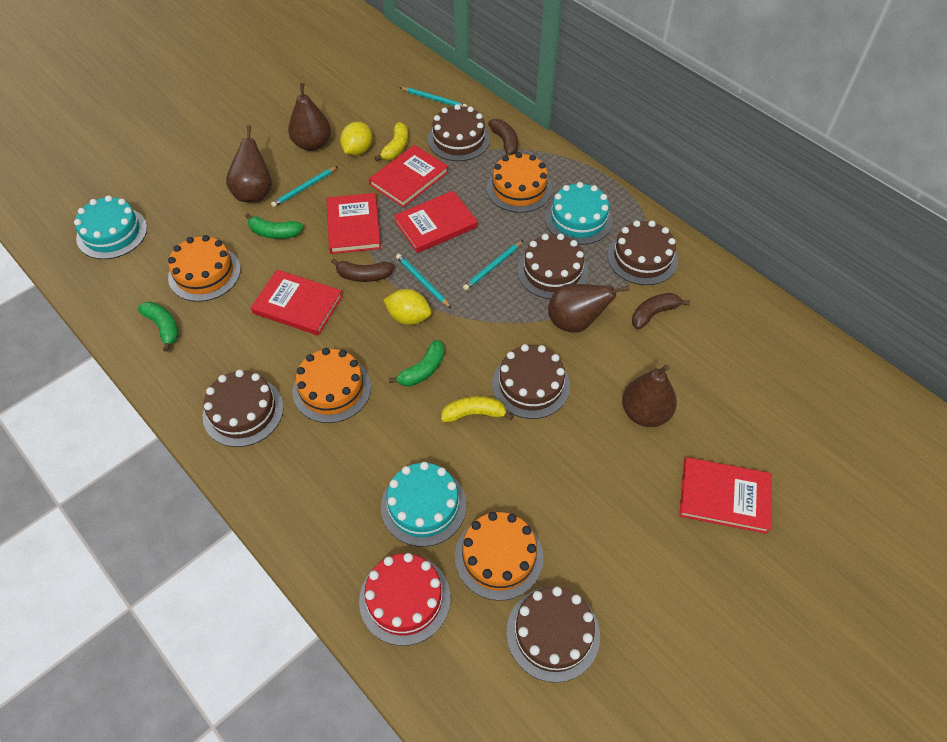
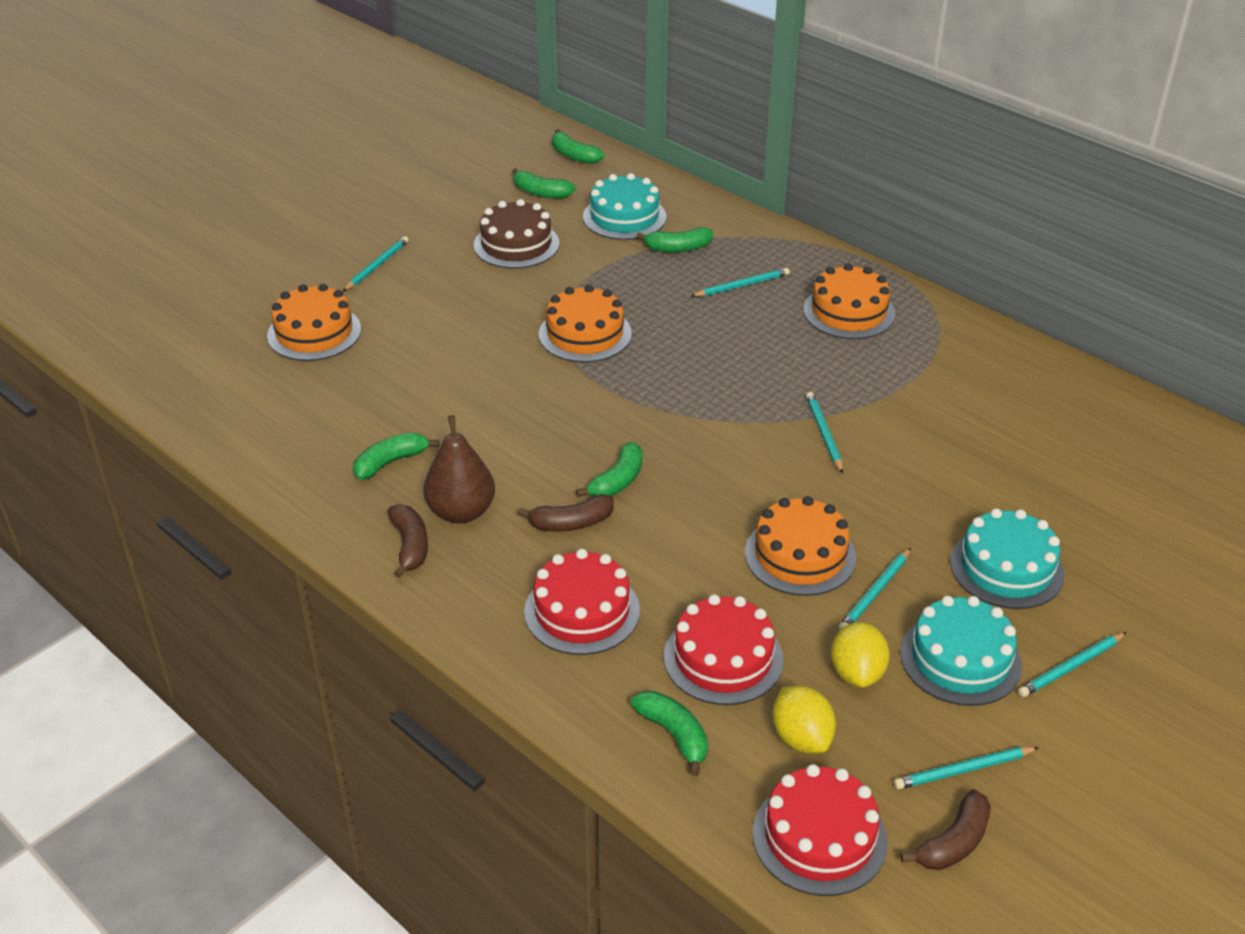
brown cake: 6 -> 1
brown pear: 4 -> 1
green banana: 3 -> 6
red book: 5 -> 0
red cake: 1 -> 3
turquoise pencil: 4 -> 6
yellow banana: 2 -> 0

